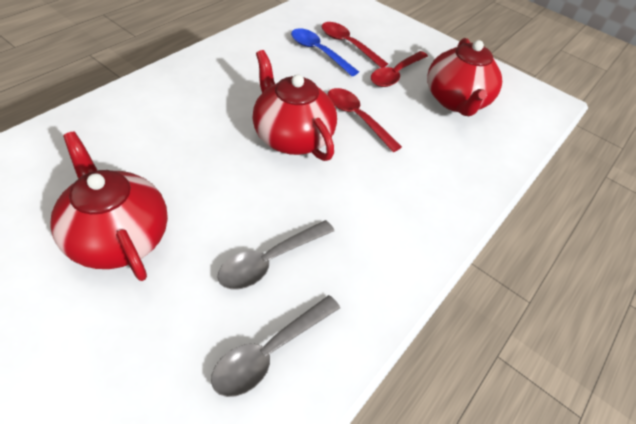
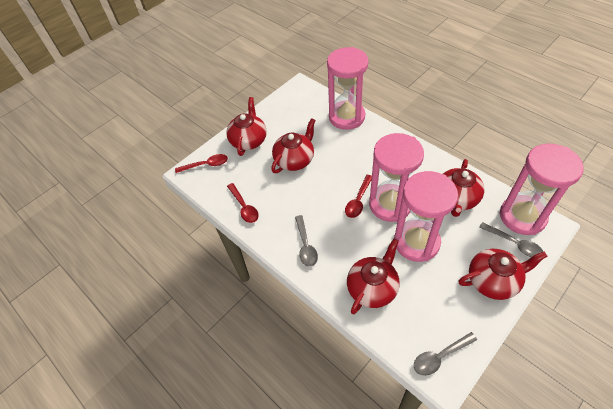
blue spoon: 1 -> 0
grey spoon: 2 -> 3
pink hourglass: 0 -> 4
red teapot: 3 -> 5

